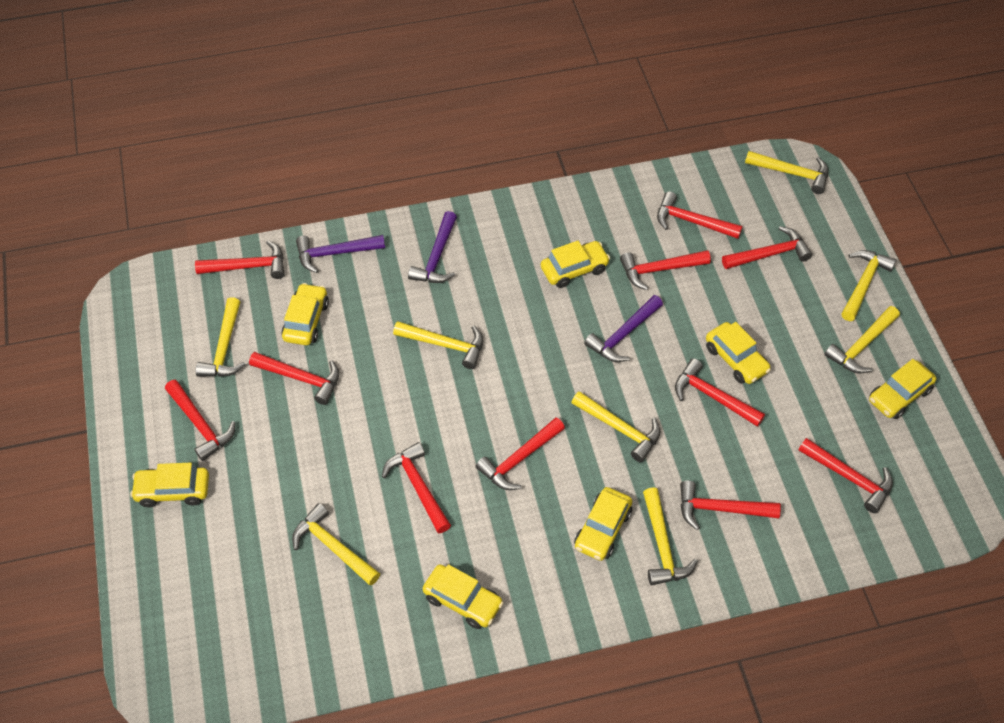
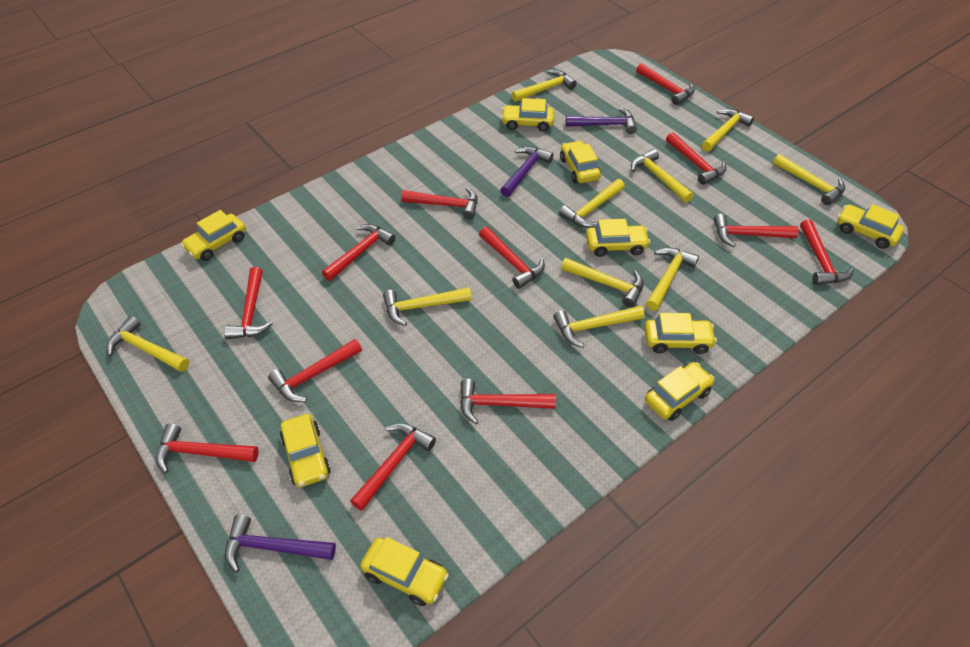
red hammer: 11 -> 12
yellow car: 7 -> 9
yellow hammer: 8 -> 10

